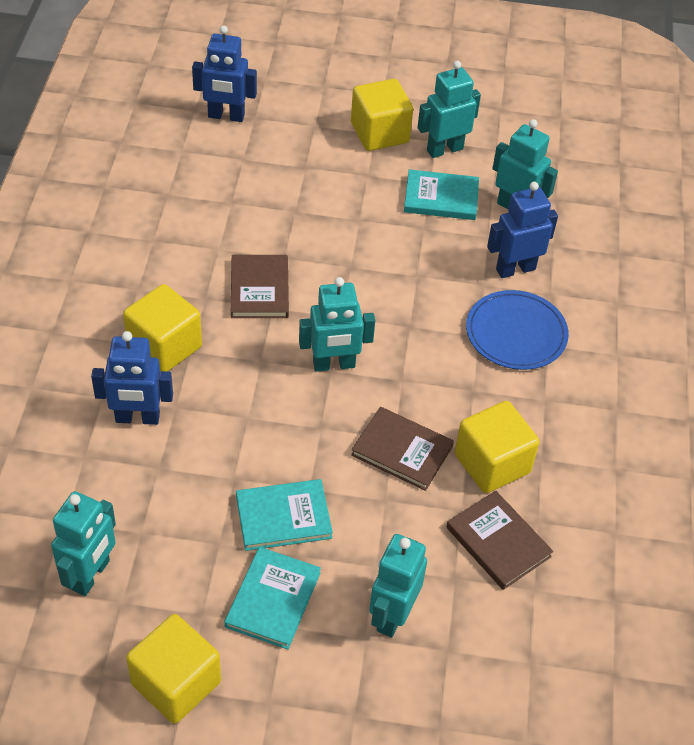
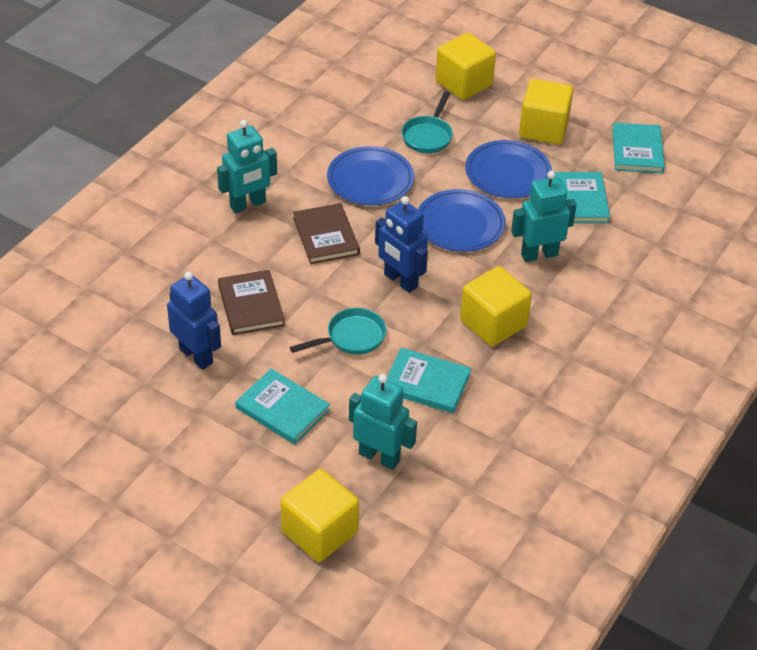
blue plate: 1 -> 3
blue robot: 3 -> 2
brown book: 3 -> 2
turquoise book: 3 -> 4
turquoise pan: 0 -> 2
turquoise robot: 5 -> 3

